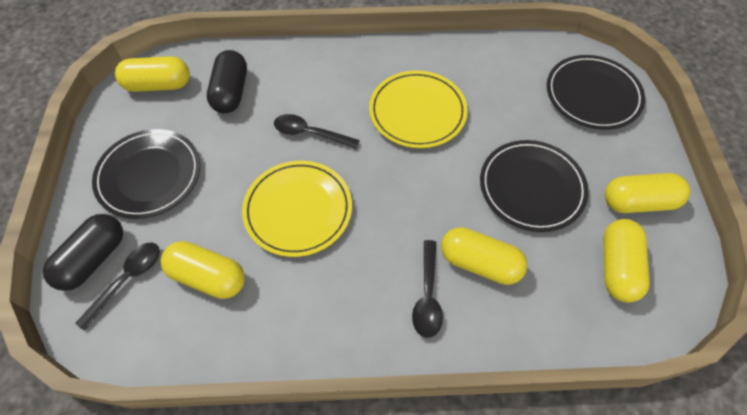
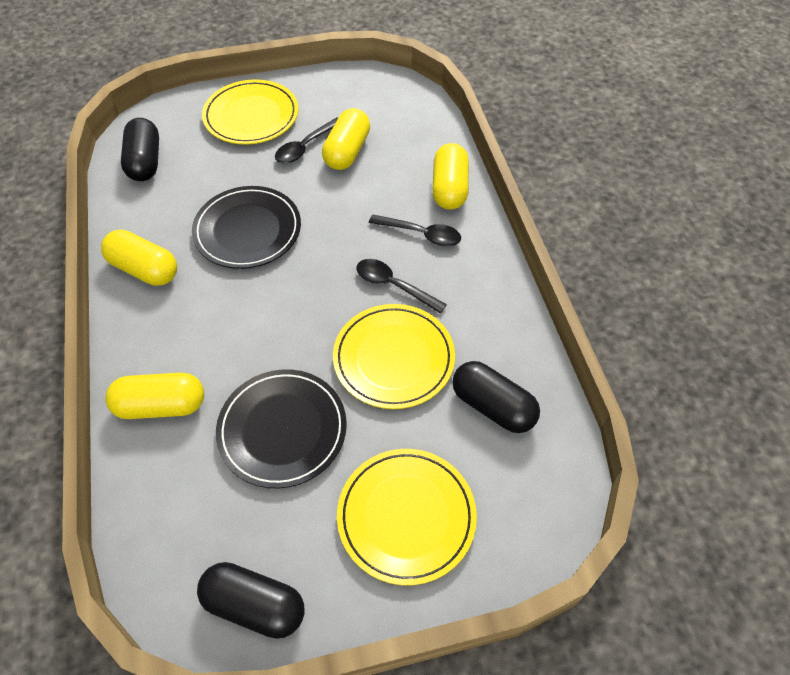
black capsule: 2 -> 3
black plate: 3 -> 2
yellow capsule: 5 -> 4
yellow plate: 2 -> 3

